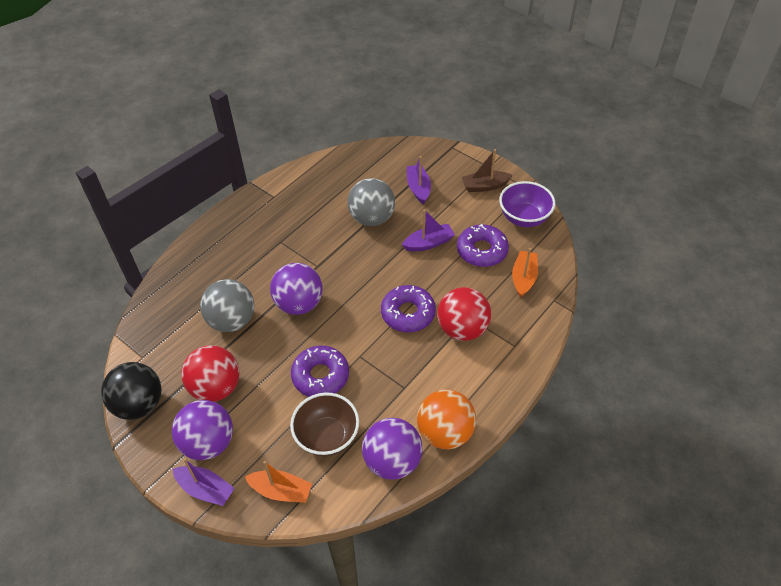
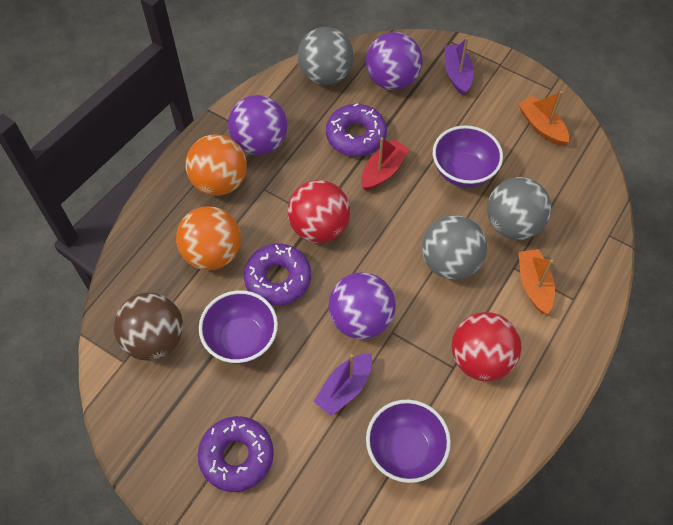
black ball: 1 -> 0
brown ball: 0 -> 1
brown boat: 1 -> 0
brown bowl: 1 -> 0
grey ball: 2 -> 3
orange ball: 1 -> 2
purple boat: 3 -> 2
purple bowl: 1 -> 3
red boat: 0 -> 1

